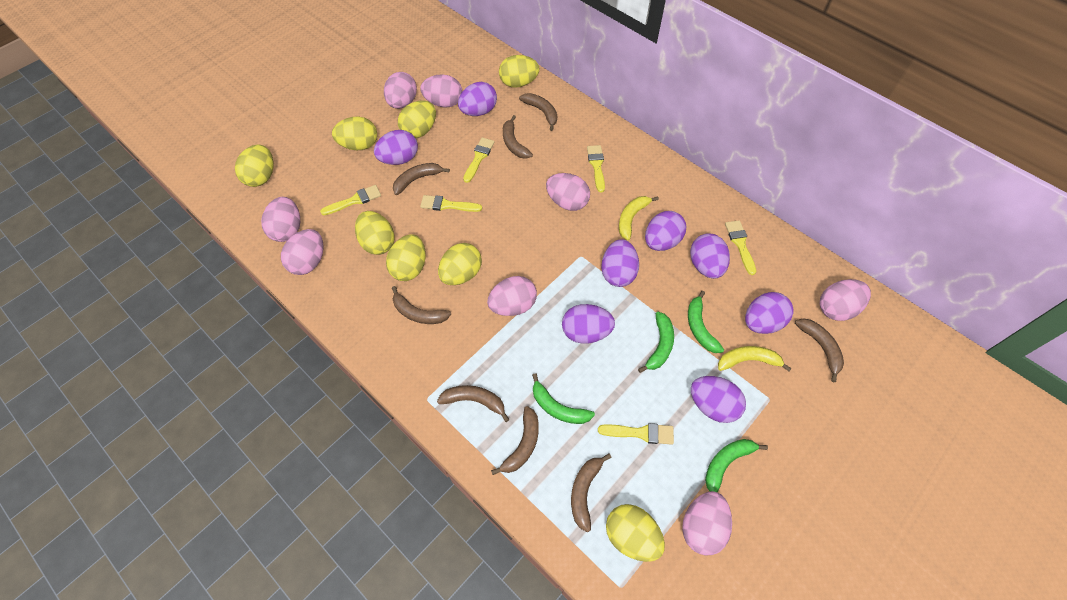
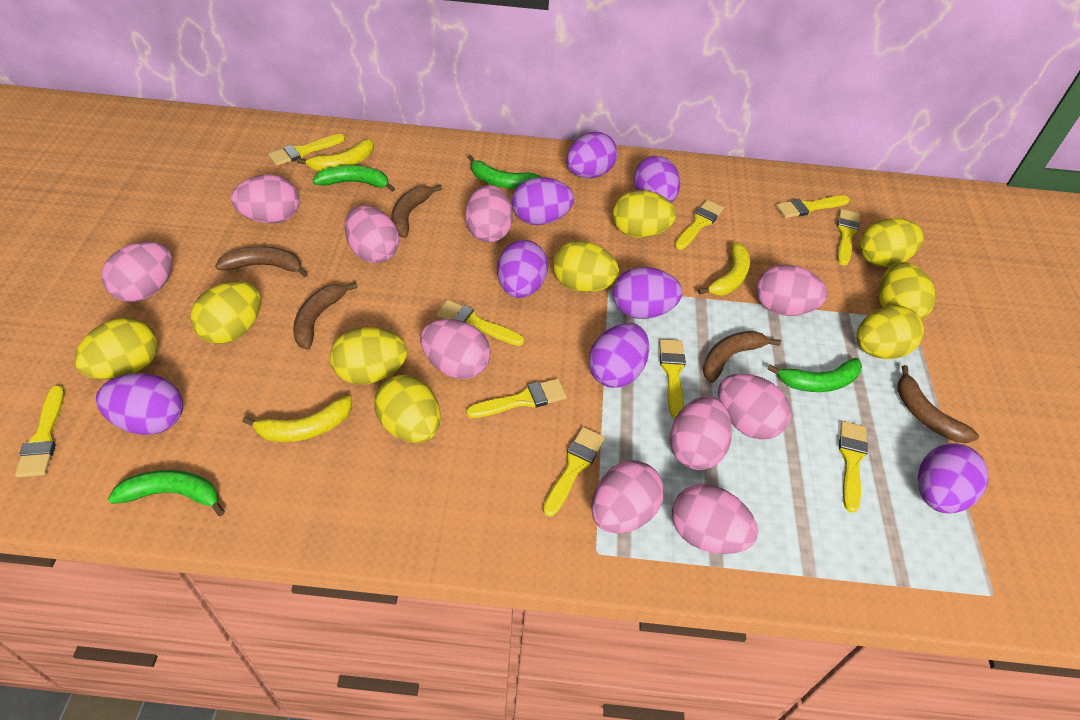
brown banana: 8 -> 5
pink egg: 8 -> 10
yellow banana: 2 -> 3
yellow brush: 6 -> 10
yellow egg: 8 -> 9

